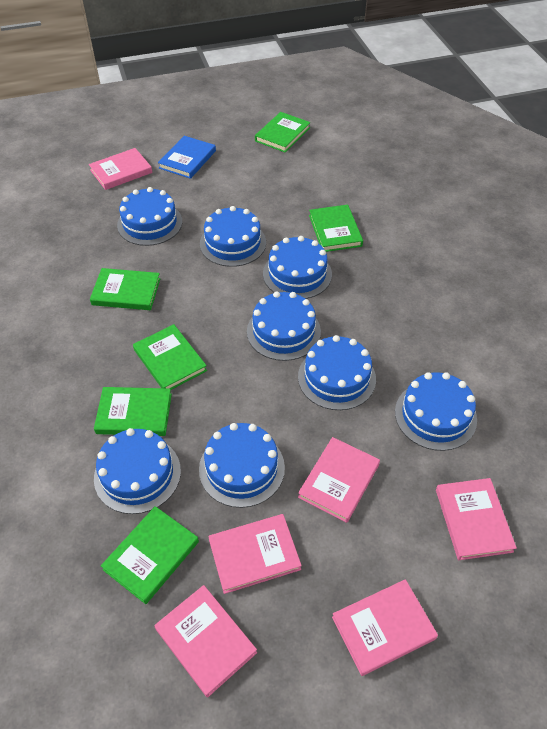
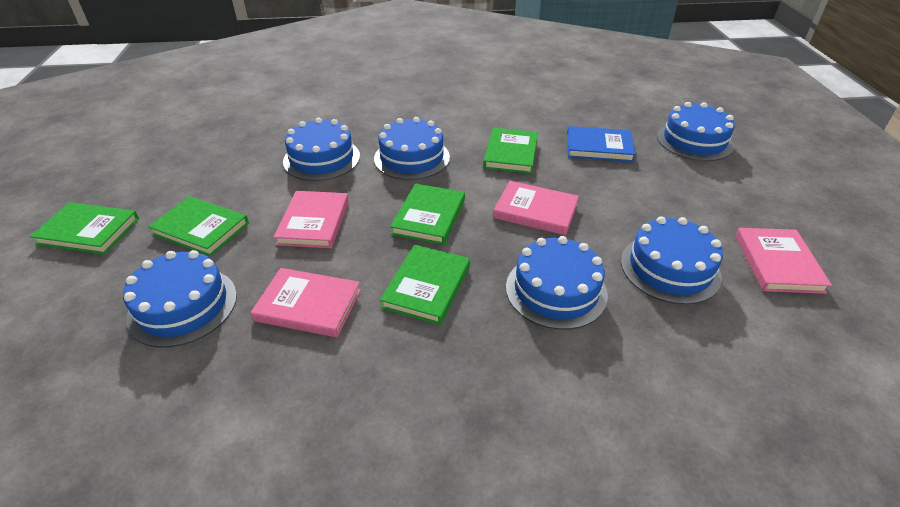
blue cake: 8 -> 6
green book: 6 -> 5
pink book: 6 -> 4

